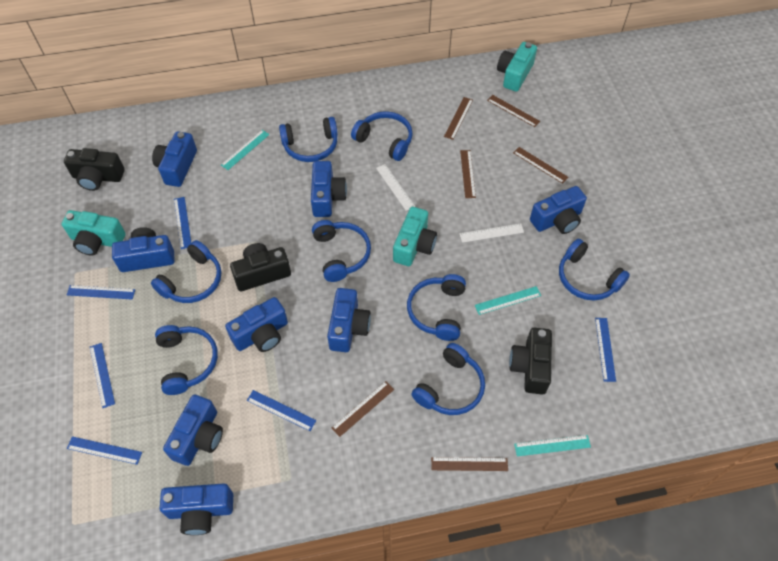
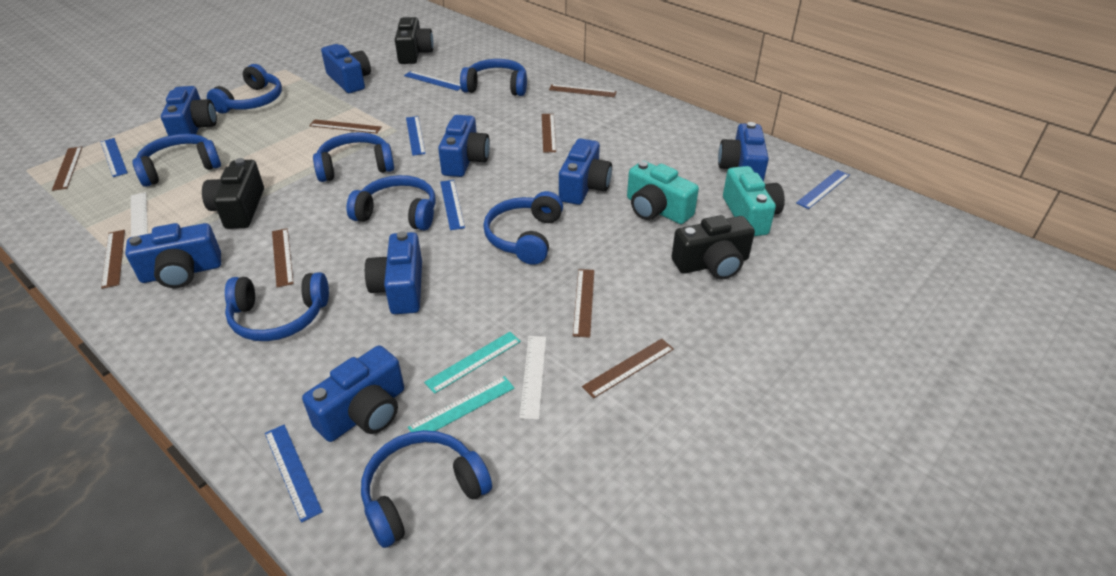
brown ruler: 6 -> 8
turquoise camera: 3 -> 2
turquoise ruler: 3 -> 2

